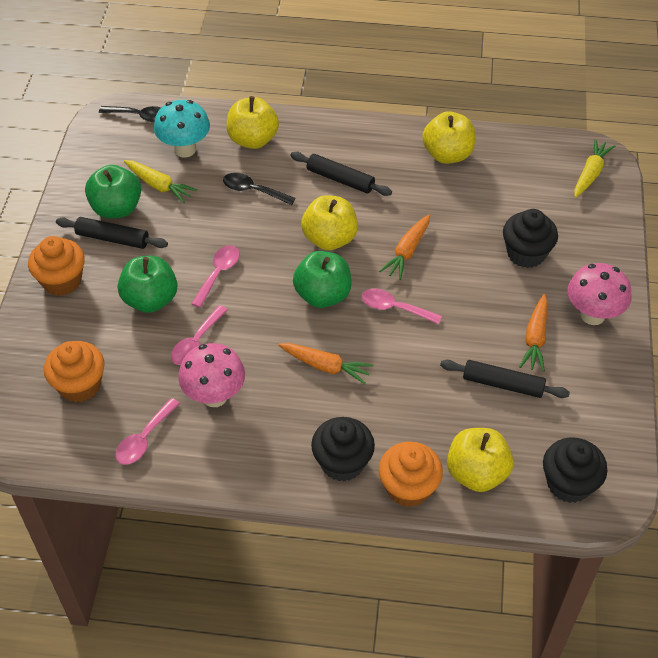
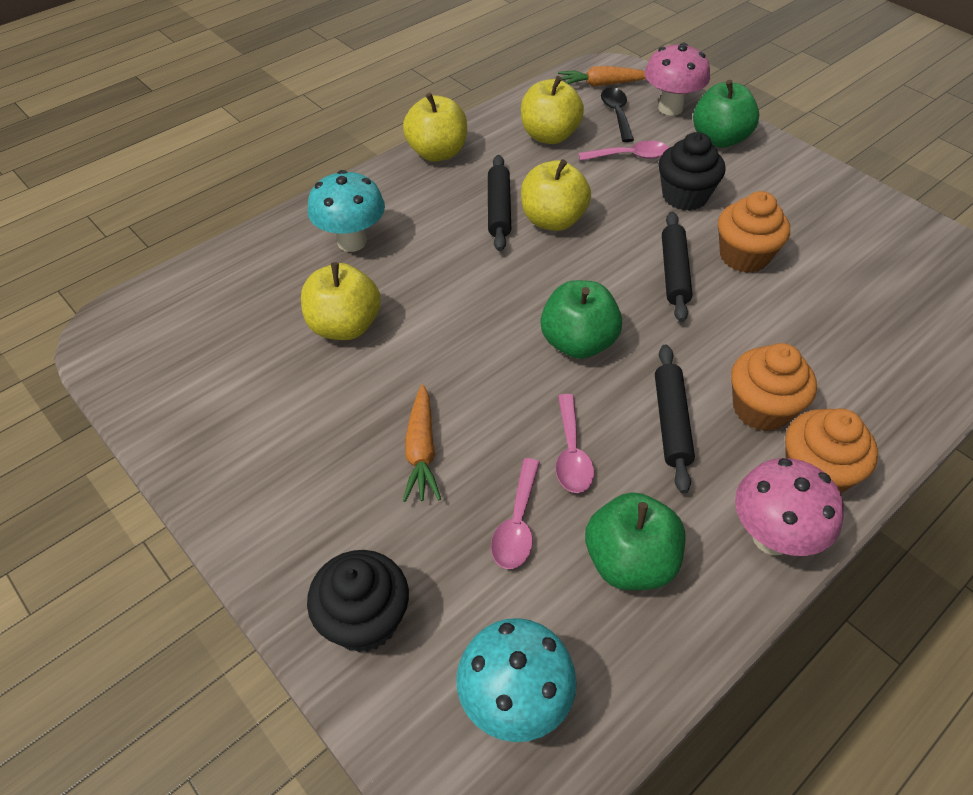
black cupcake: 3 -> 2
black spoon: 2 -> 1
orange carrot: 3 -> 2
pink spoon: 4 -> 3
turquoise mushroom: 1 -> 2
yellow carrot: 2 -> 0

